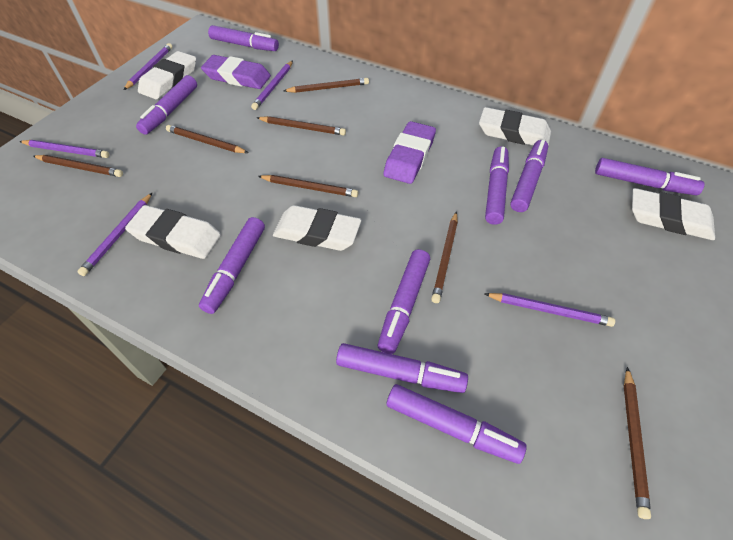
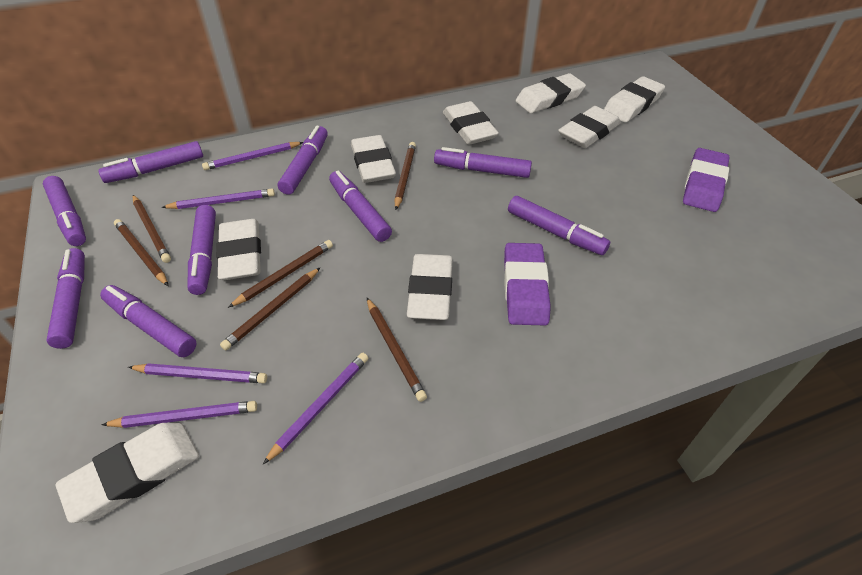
brown pencil: 7 -> 6
white eraser: 5 -> 8

